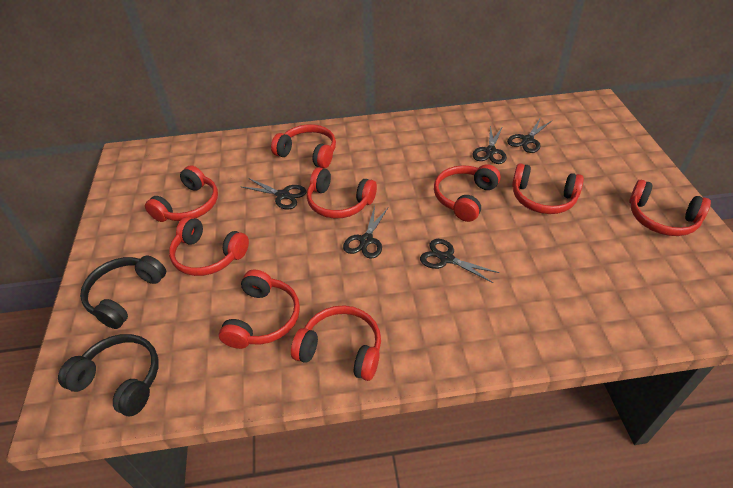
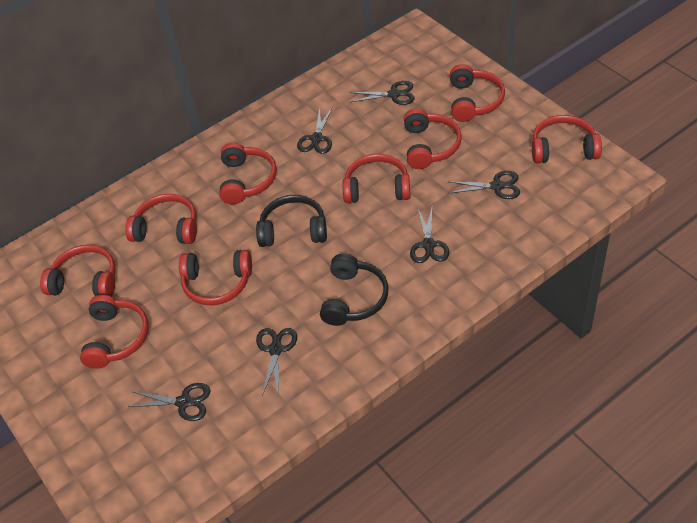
black scissors: 5 -> 6

